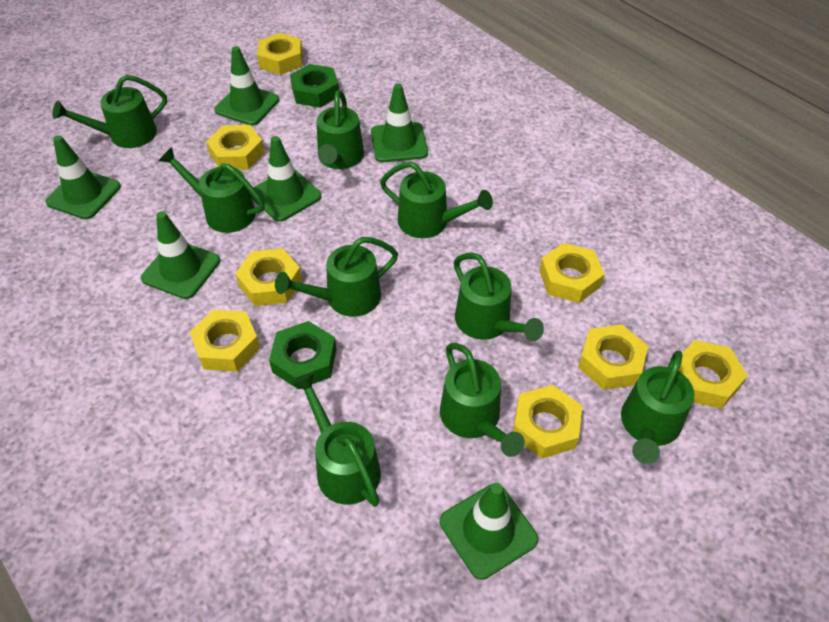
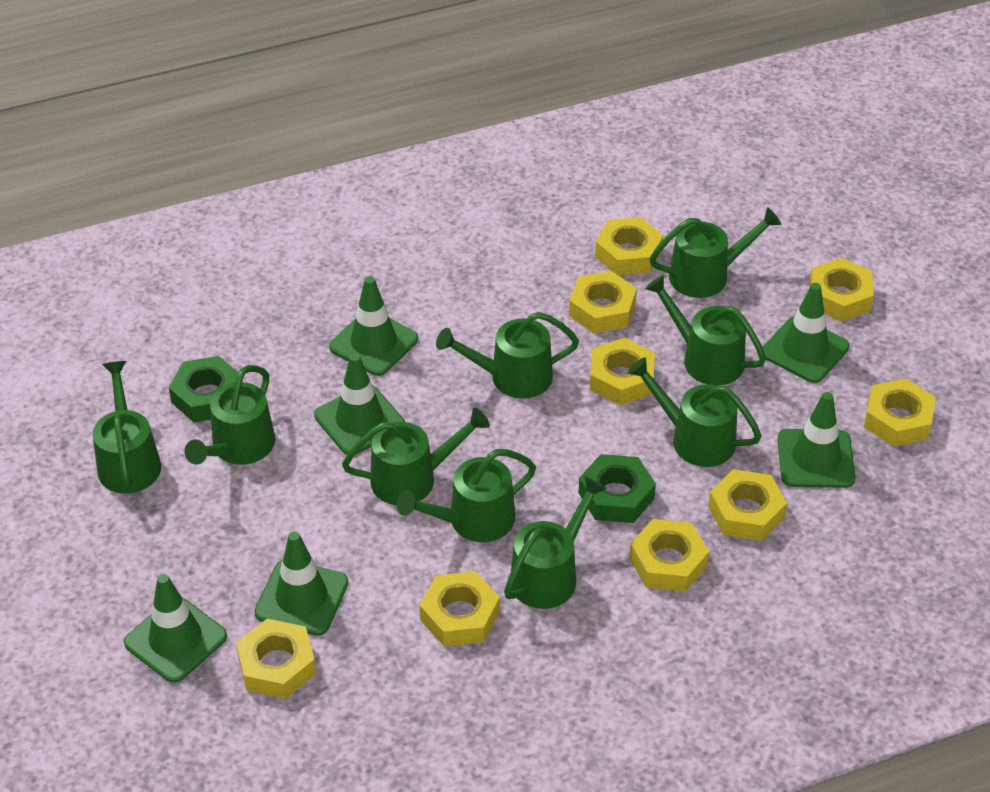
yellow nut: 8 -> 9

